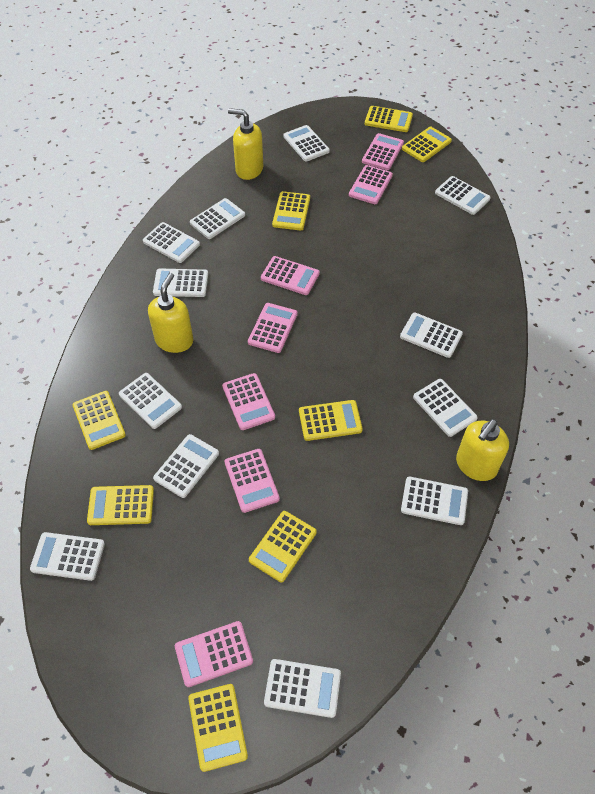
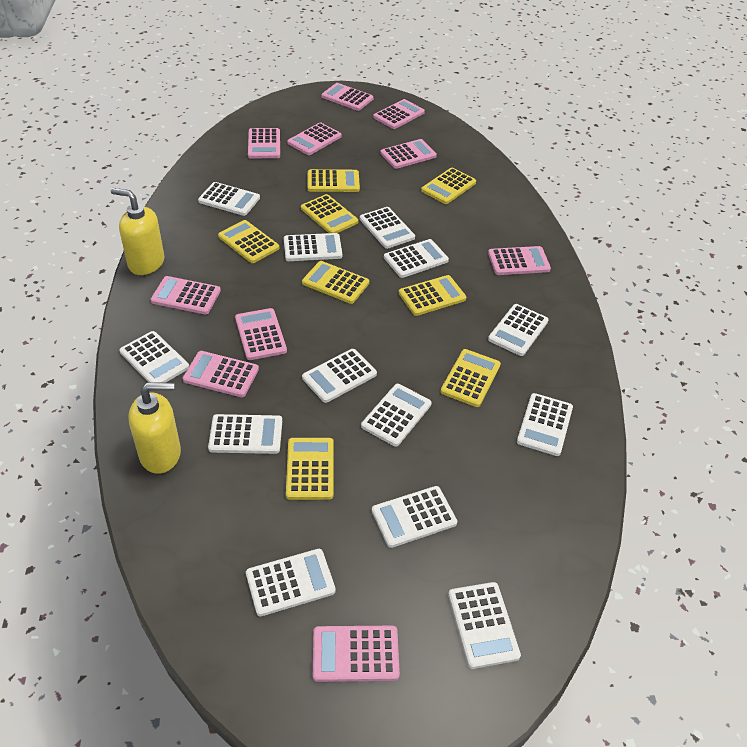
pink calculator: 7 -> 10
white calculator: 12 -> 13
yellow soap dispenser: 3 -> 2

